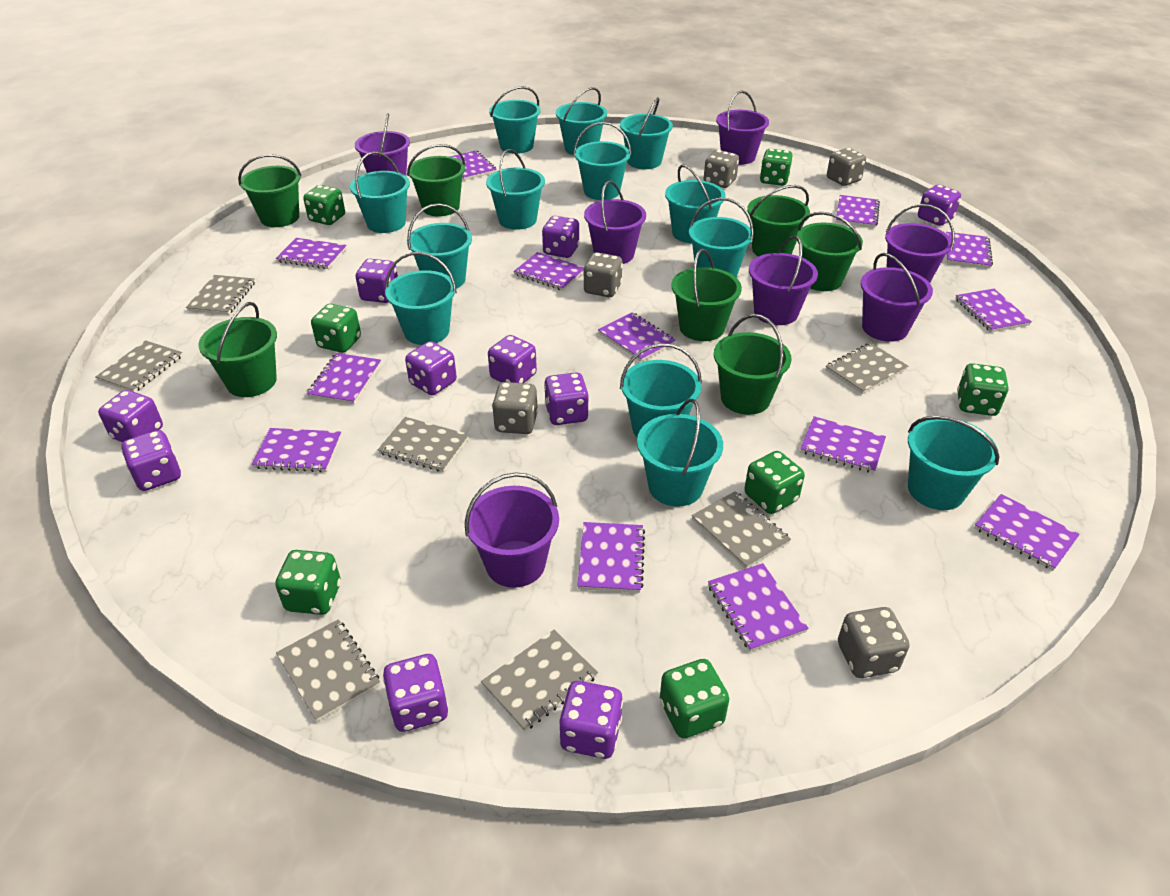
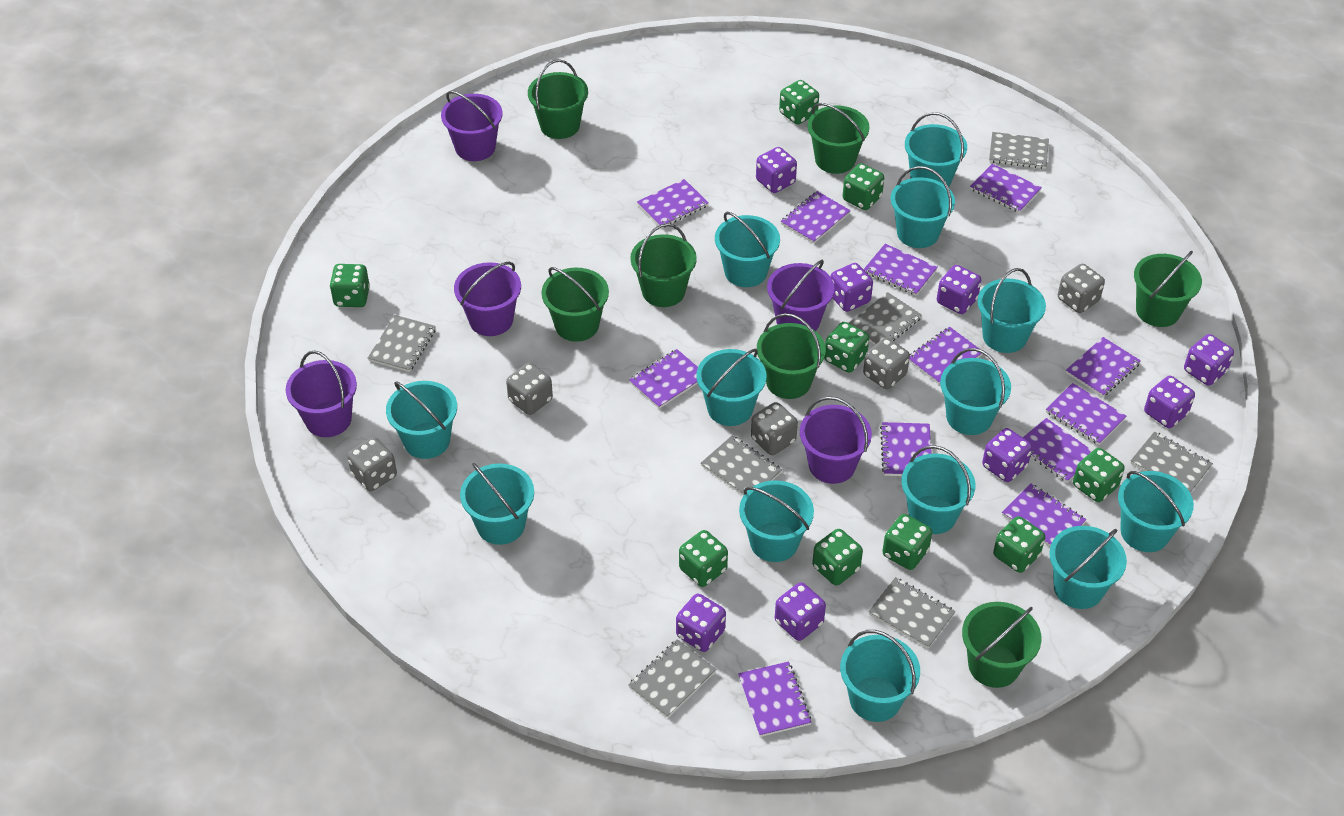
green dice: 7 -> 9
purple bucket: 7 -> 5
purple dice: 10 -> 8
purple notebook: 13 -> 12

